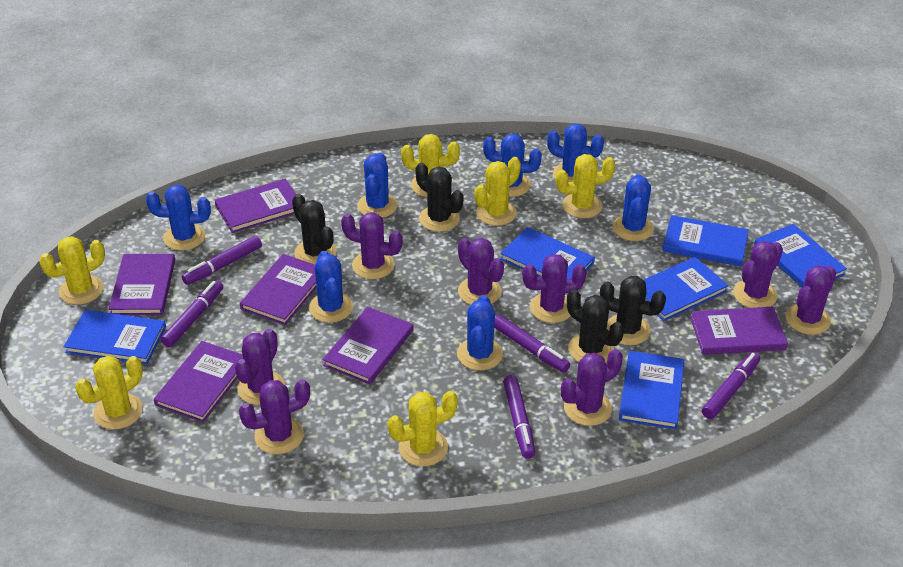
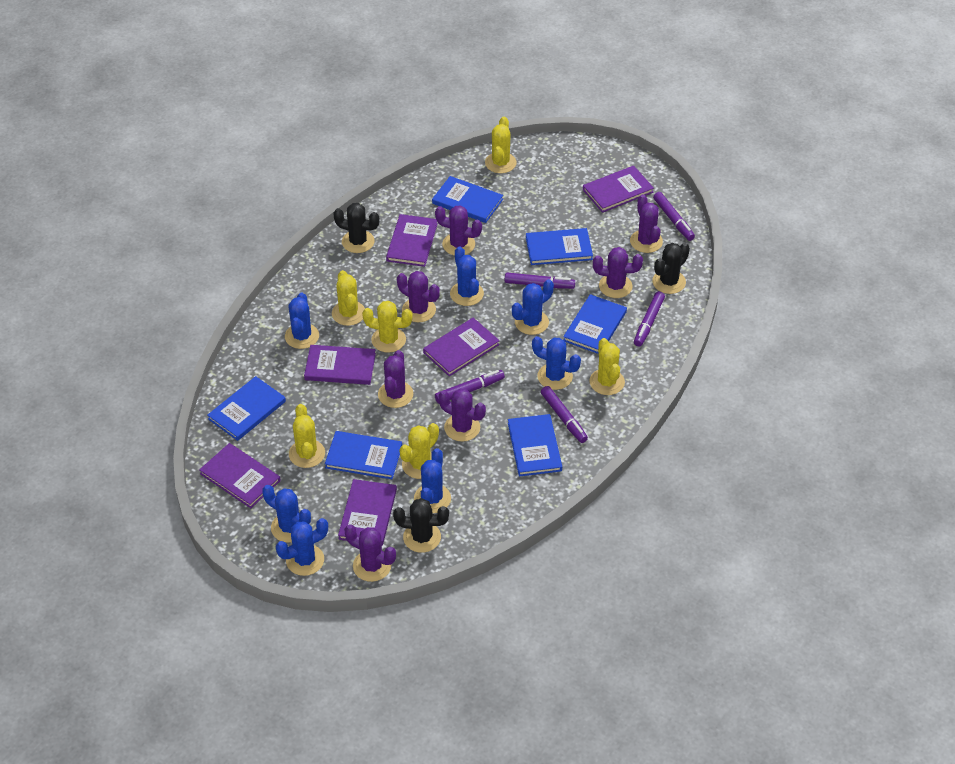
black cactus: 4 -> 3
purple cactus: 8 -> 7

